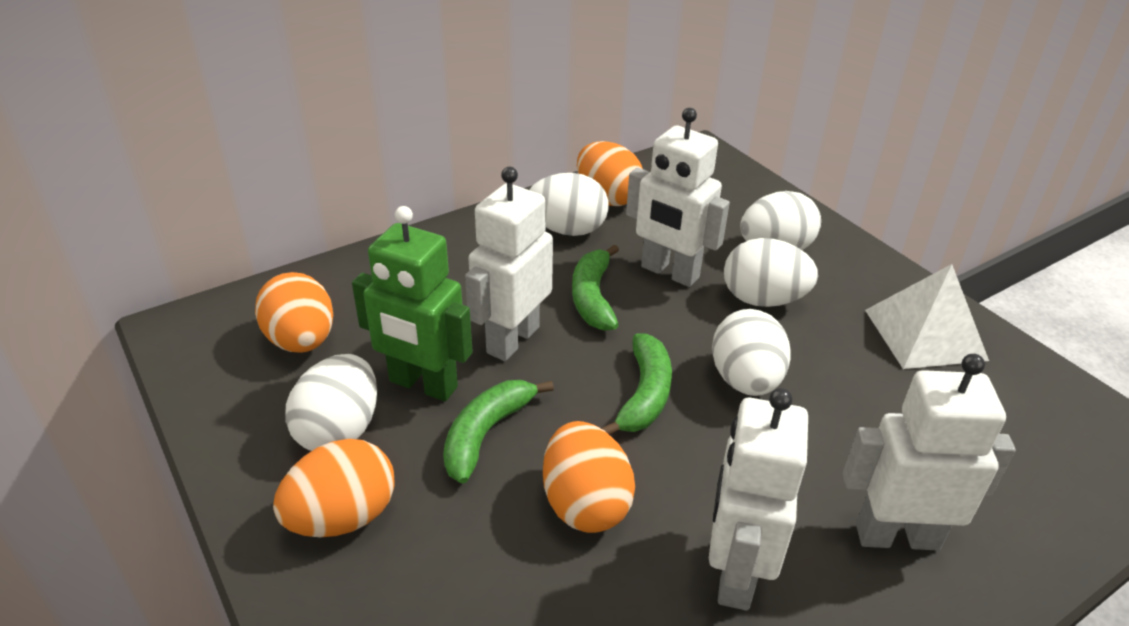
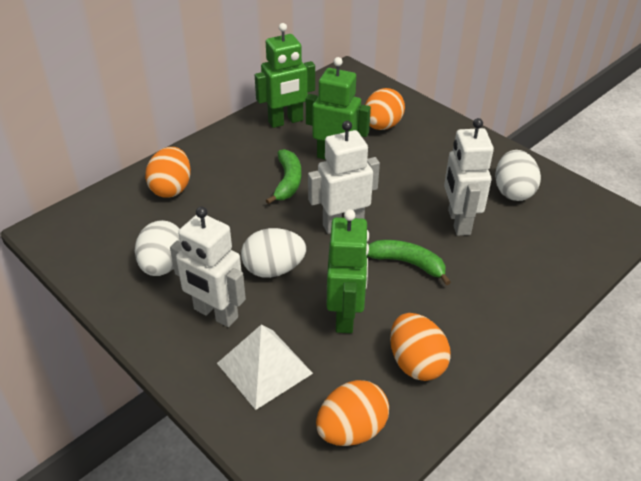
green banana: 3 -> 2
green robot: 1 -> 3
white egg: 5 -> 3
white robot: 4 -> 3

